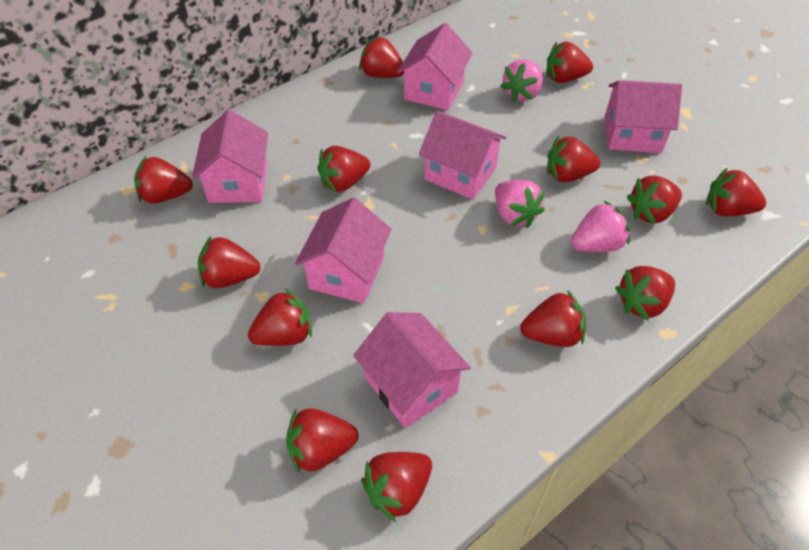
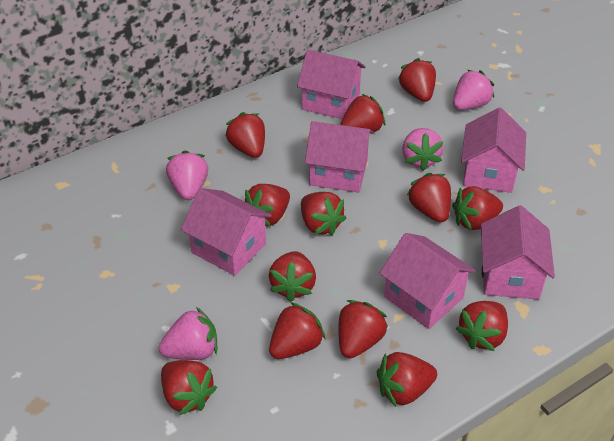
pink strawberry: 3 -> 4

